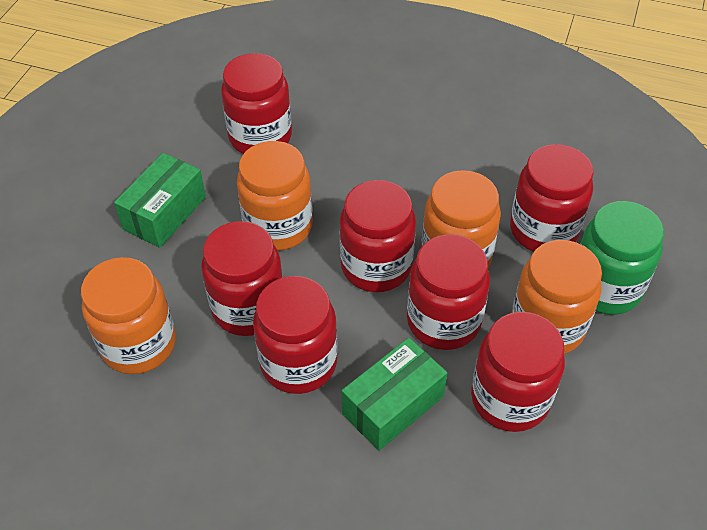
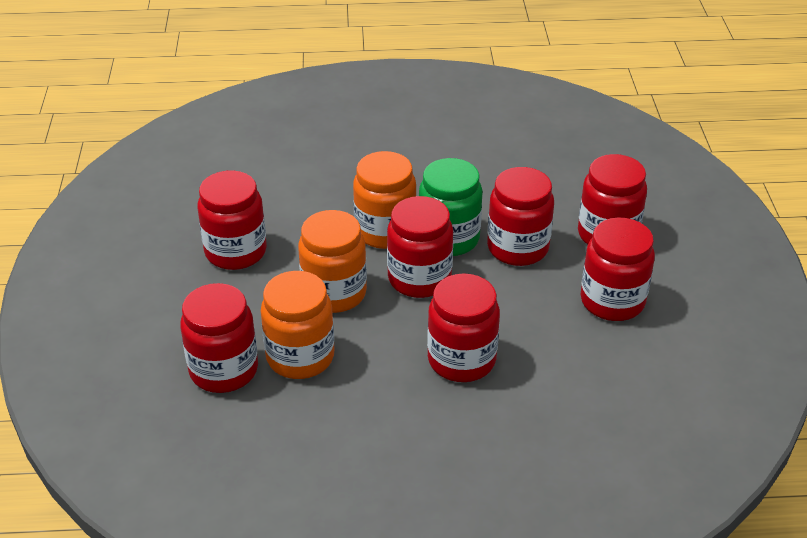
green box: 2 -> 0
orange jar: 4 -> 3

